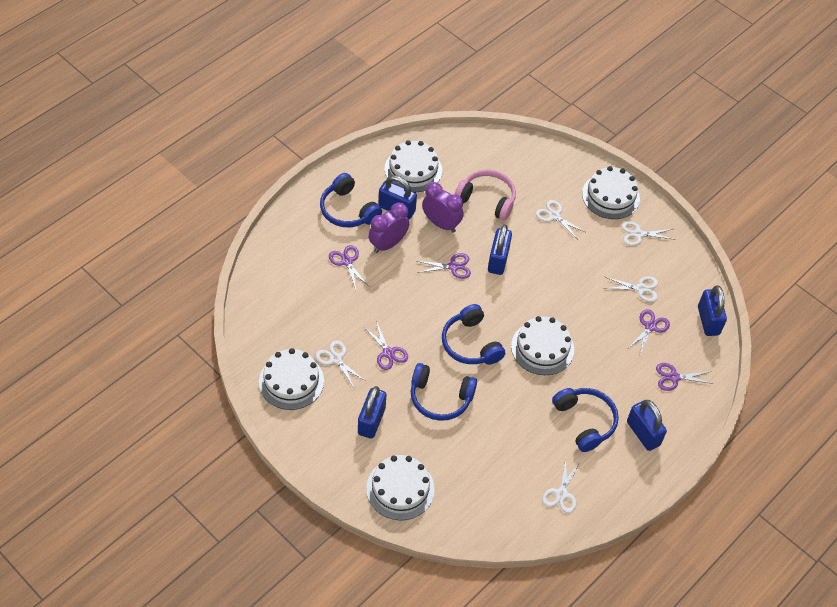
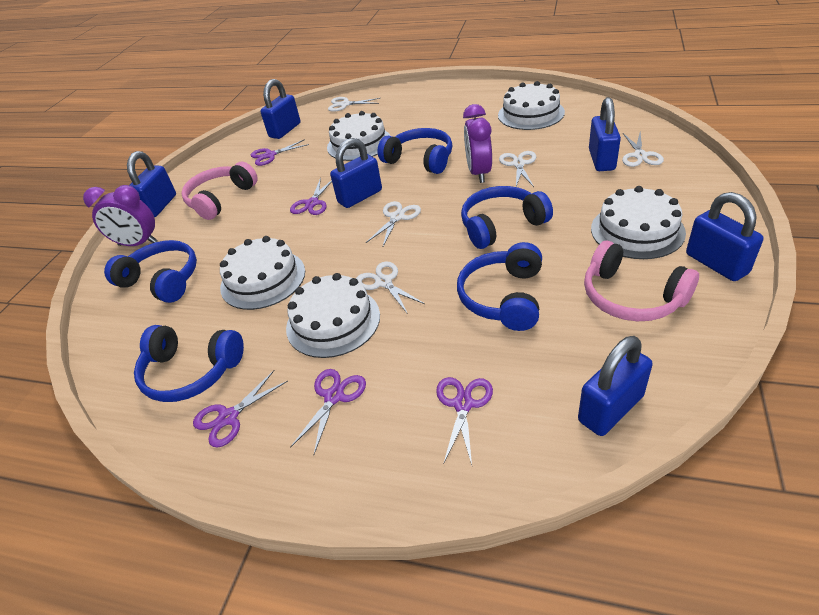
blue headphones: 4 -> 5
blue padlock: 5 -> 6
pink headphones: 1 -> 2

